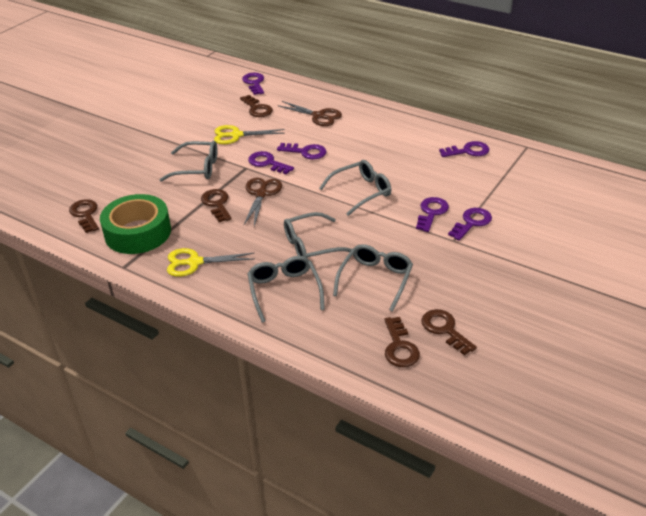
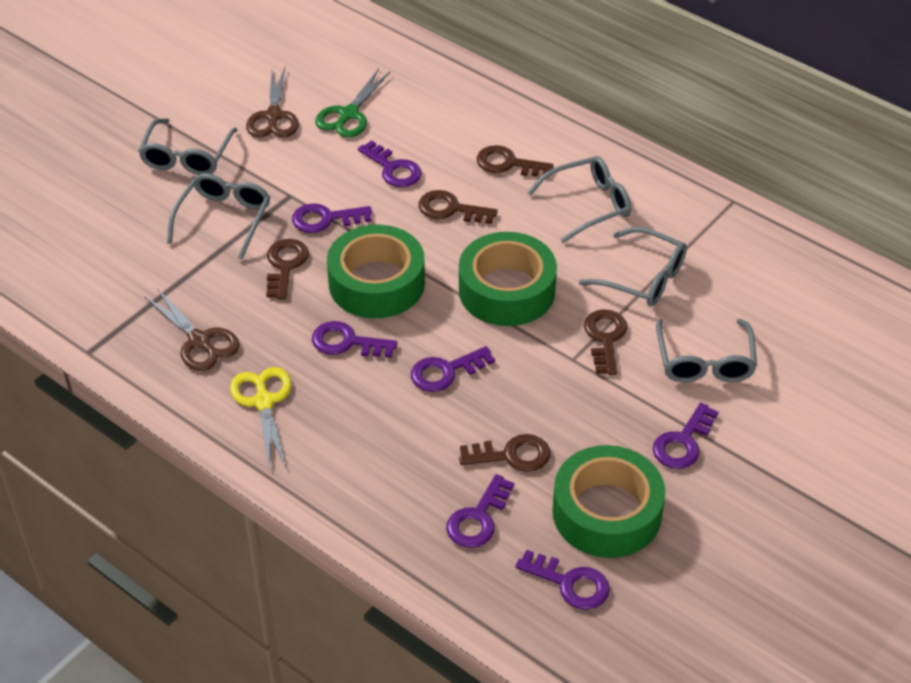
green scissors: 0 -> 1
green tape: 1 -> 3
purple key: 6 -> 7
yellow scissors: 2 -> 1

